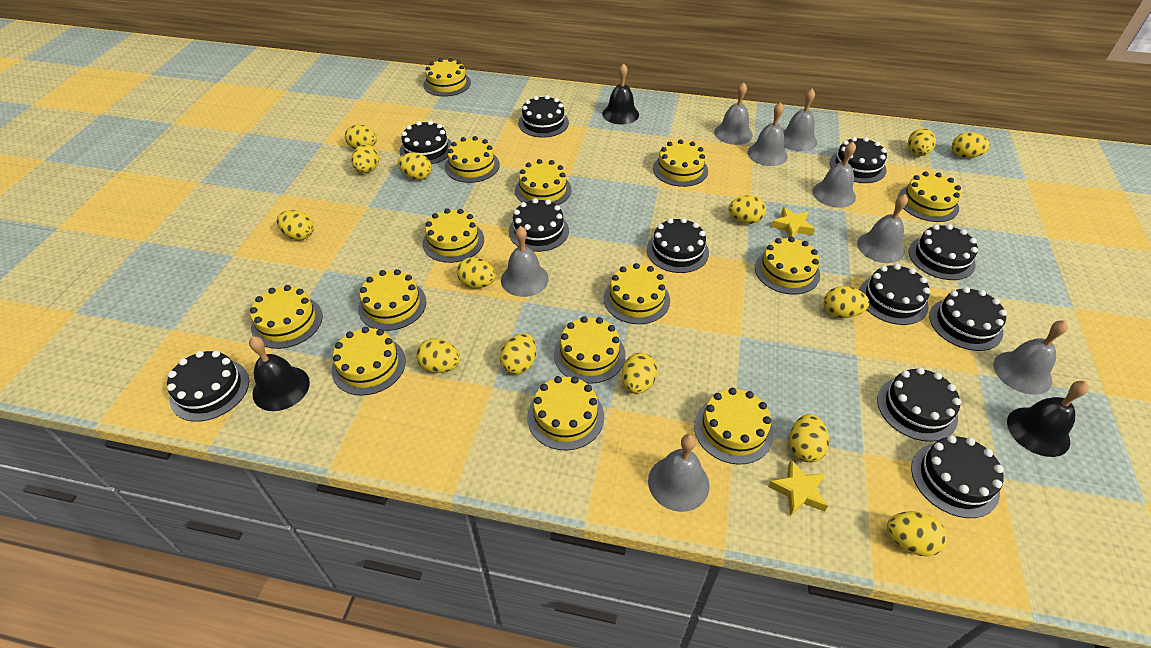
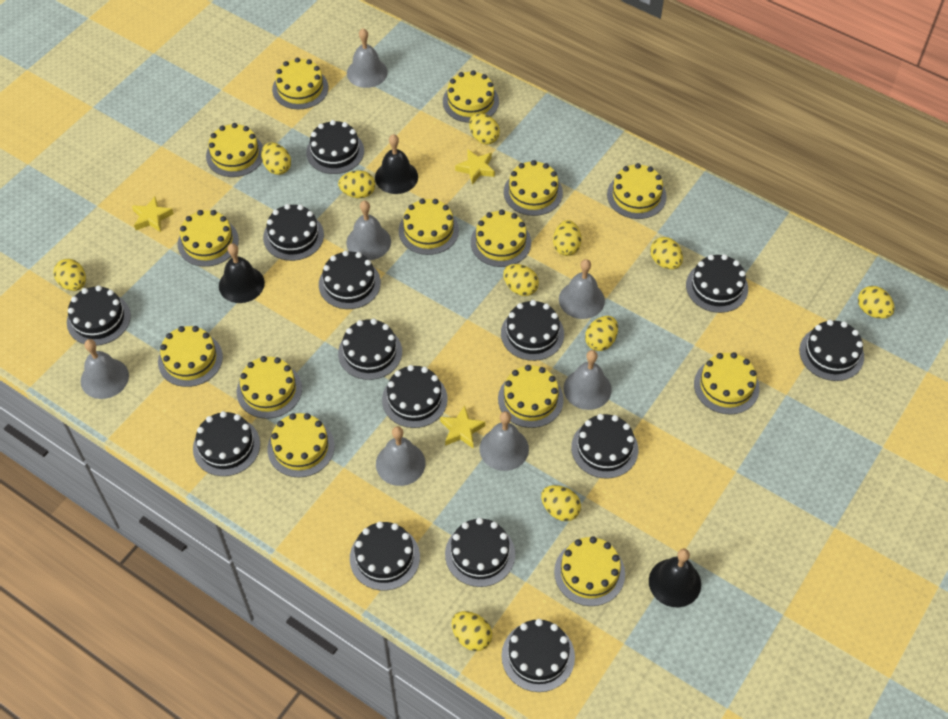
black cake: 11 -> 14
grey bell: 8 -> 7
yellow egg: 14 -> 11
yellow star: 2 -> 3

